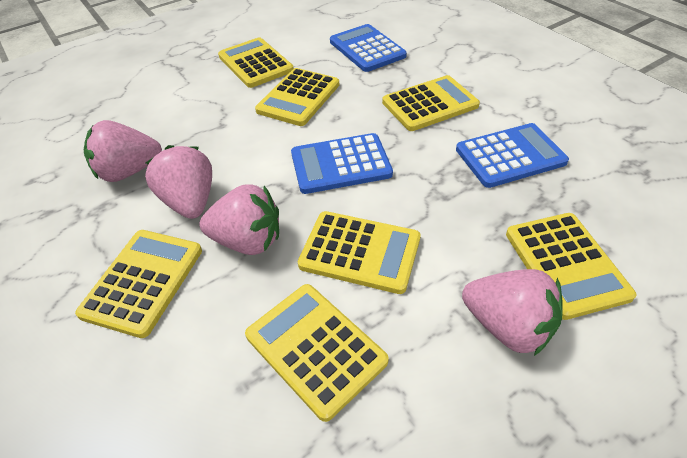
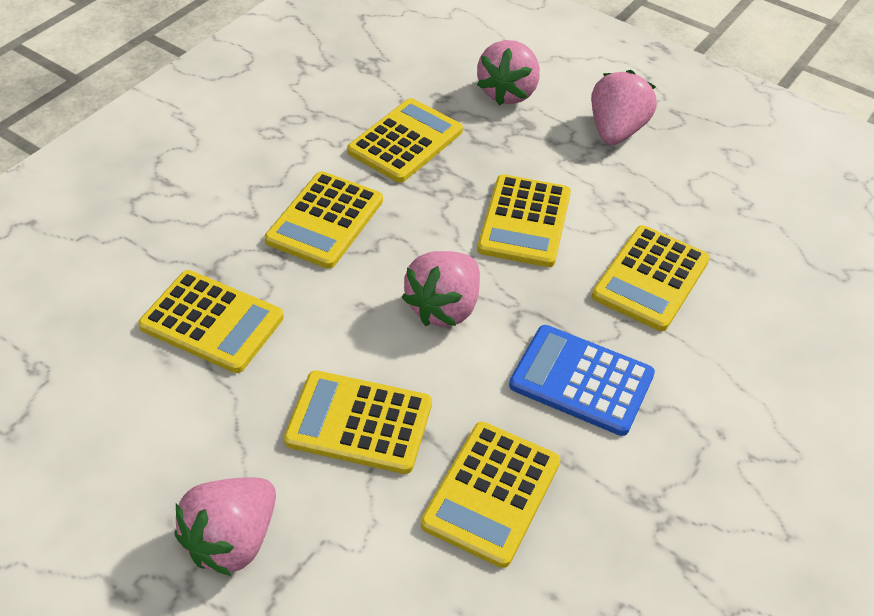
blue calculator: 3 -> 1

